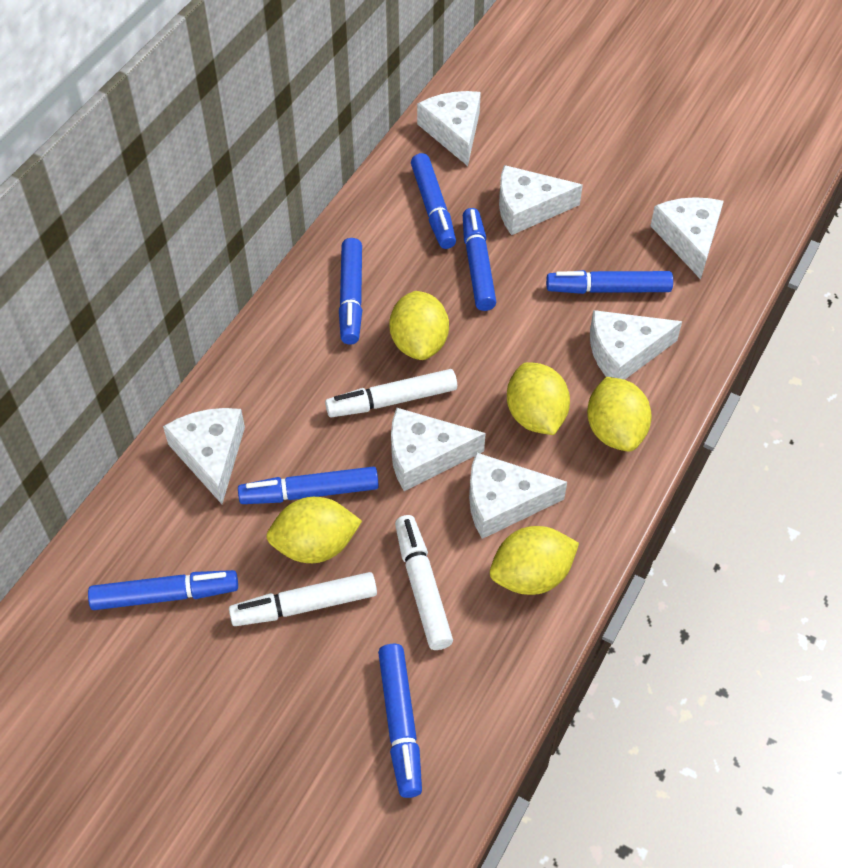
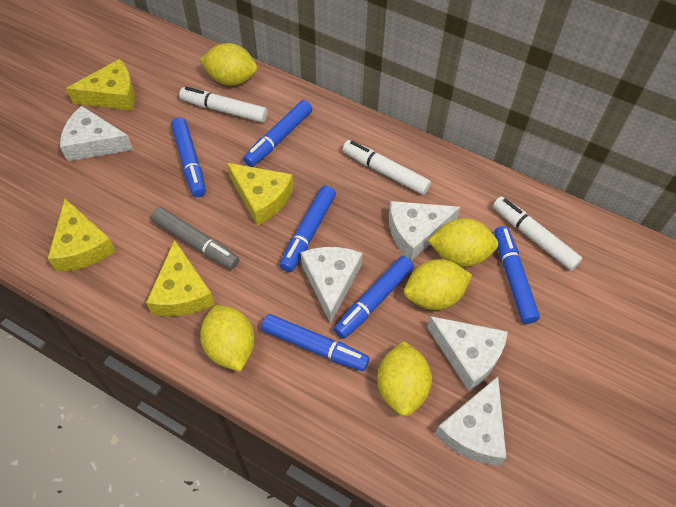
blue marker: 7 -> 6
grey marker: 0 -> 1
white cheese: 7 -> 5
yellow cheese: 0 -> 4

